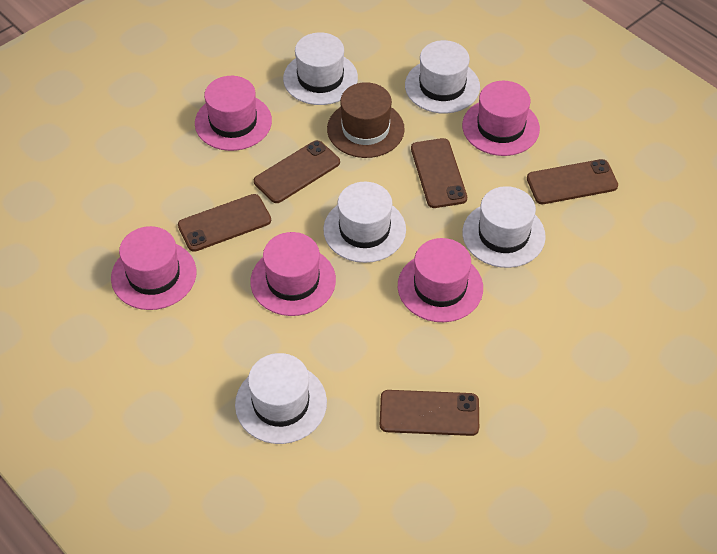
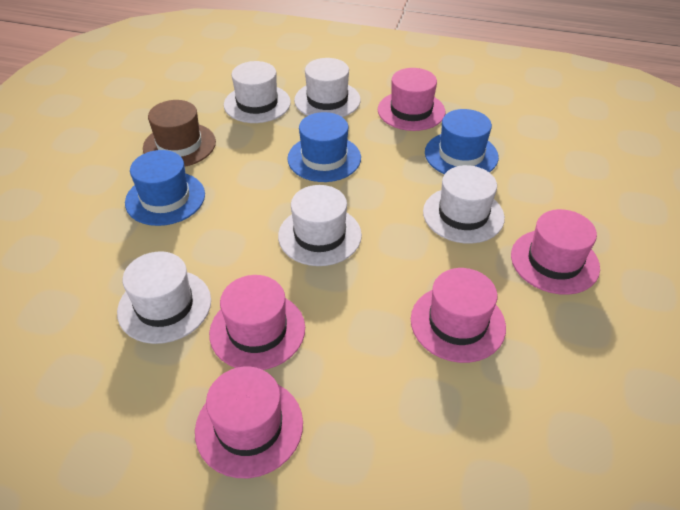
blue hat: 0 -> 3
brown phone: 5 -> 0

